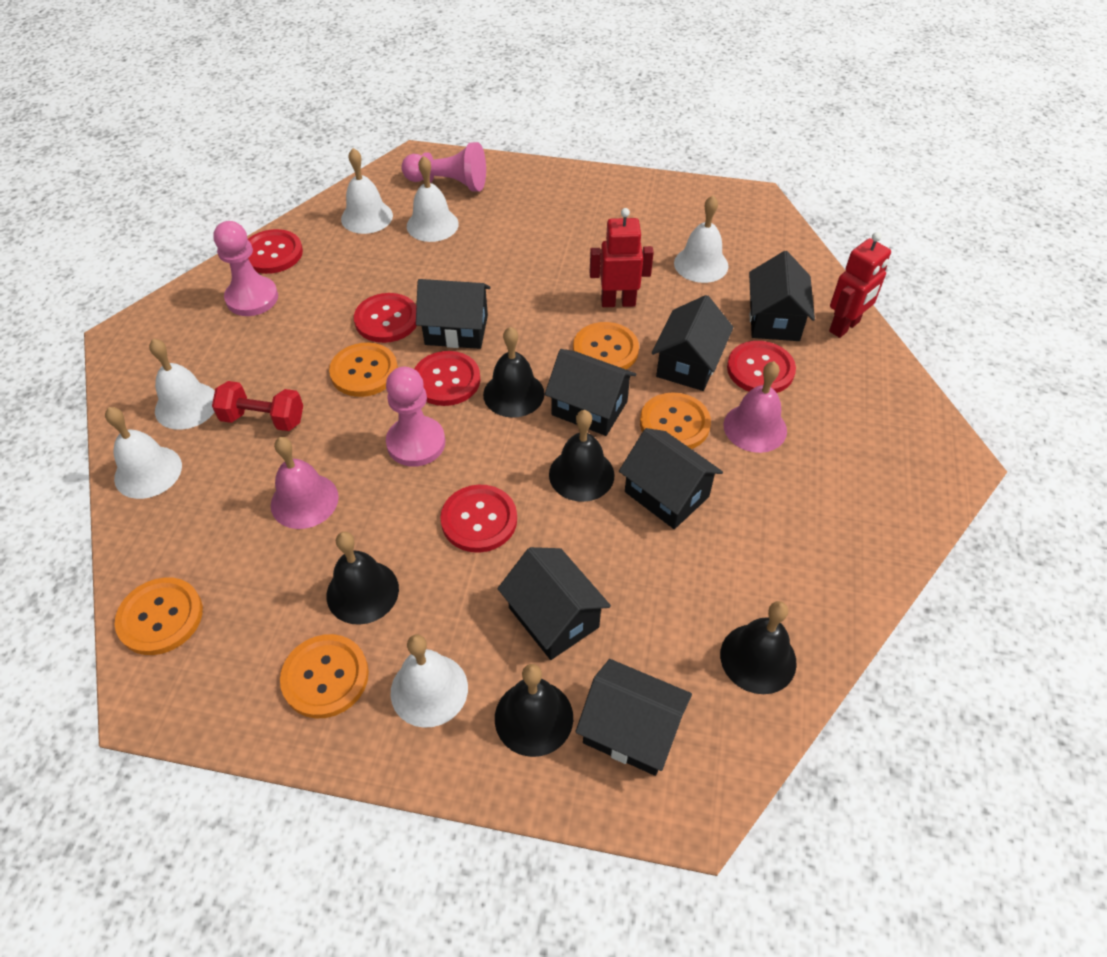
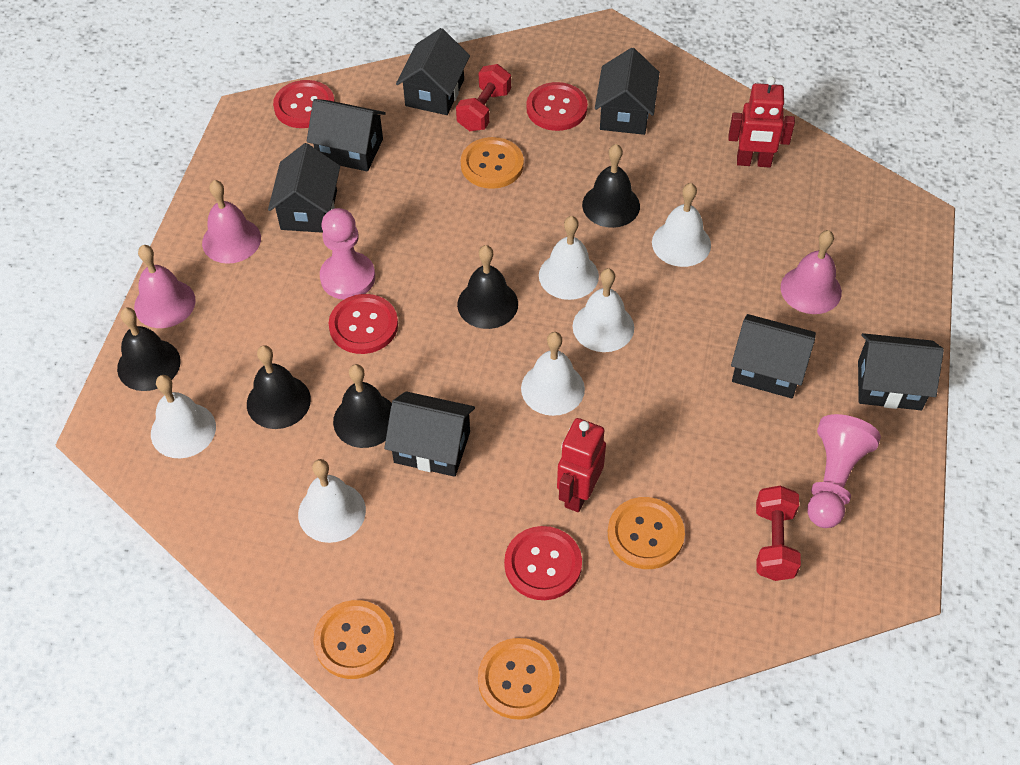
orange button: 5 -> 4
pink bell: 2 -> 3
pink pawn: 3 -> 2
red button: 5 -> 4
red dumbbell: 1 -> 2

